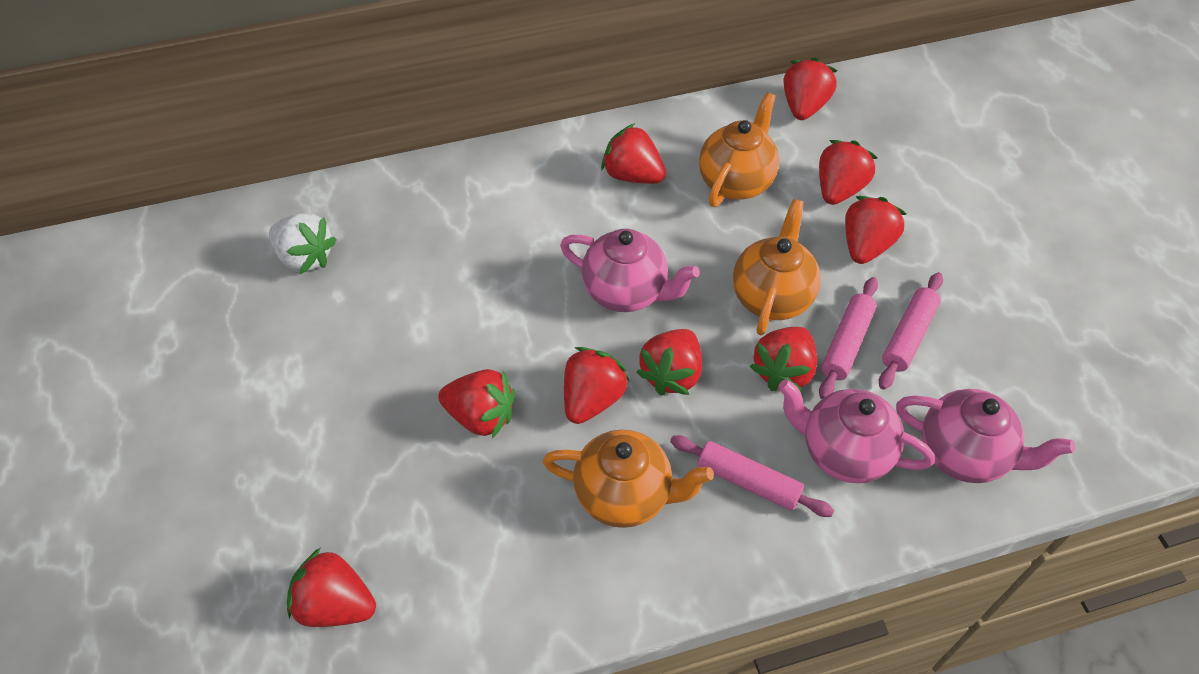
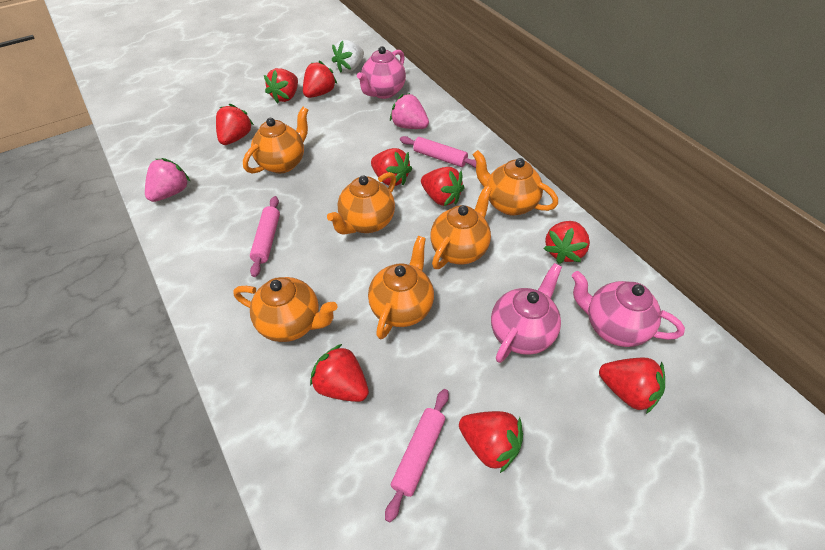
orange teapot: 3 -> 6
pink strawberry: 0 -> 2

